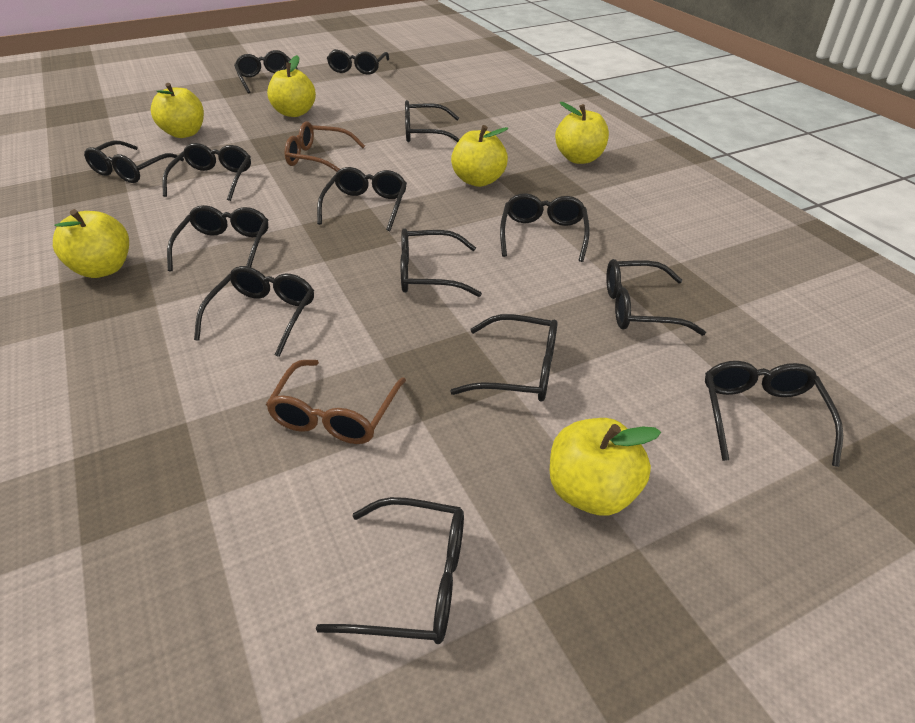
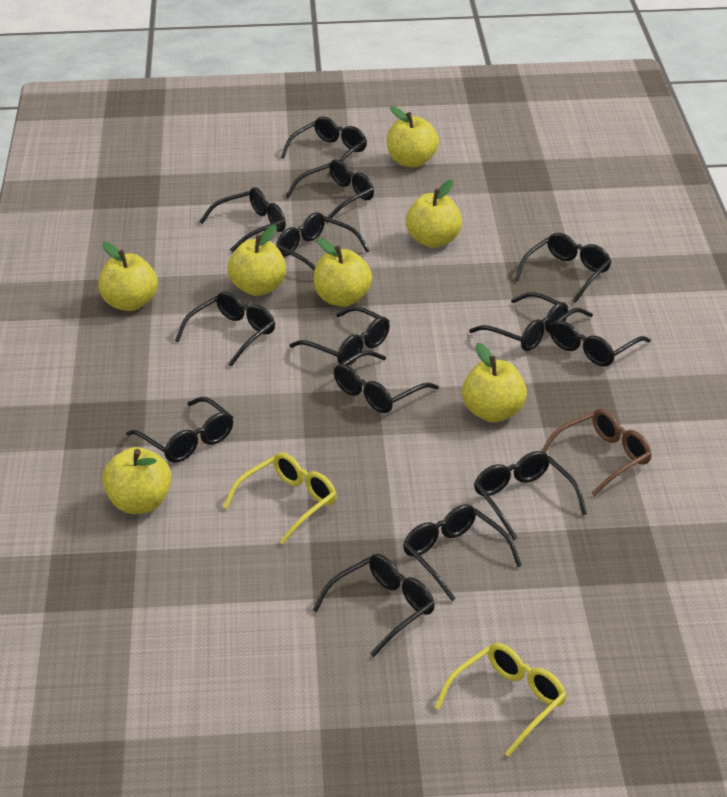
brown glasses: 2 -> 1
yellow apple: 6 -> 7
yellow glasses: 0 -> 2

